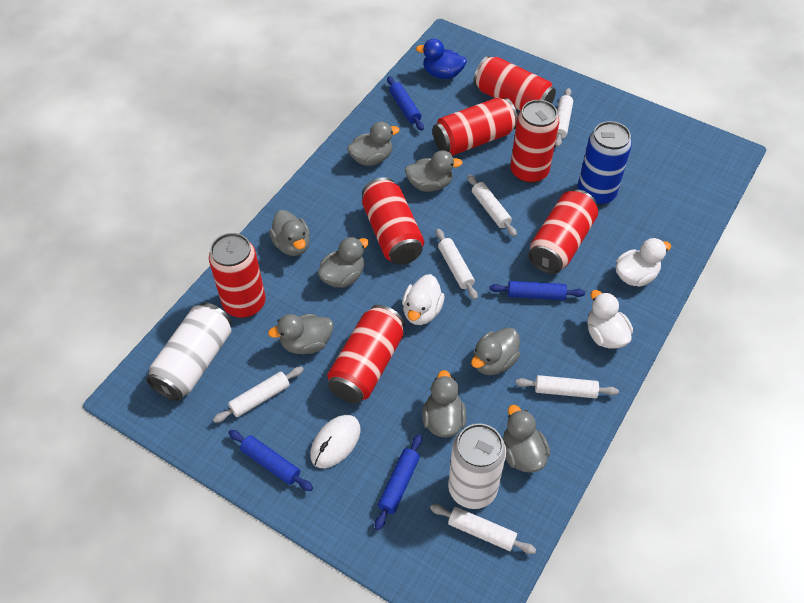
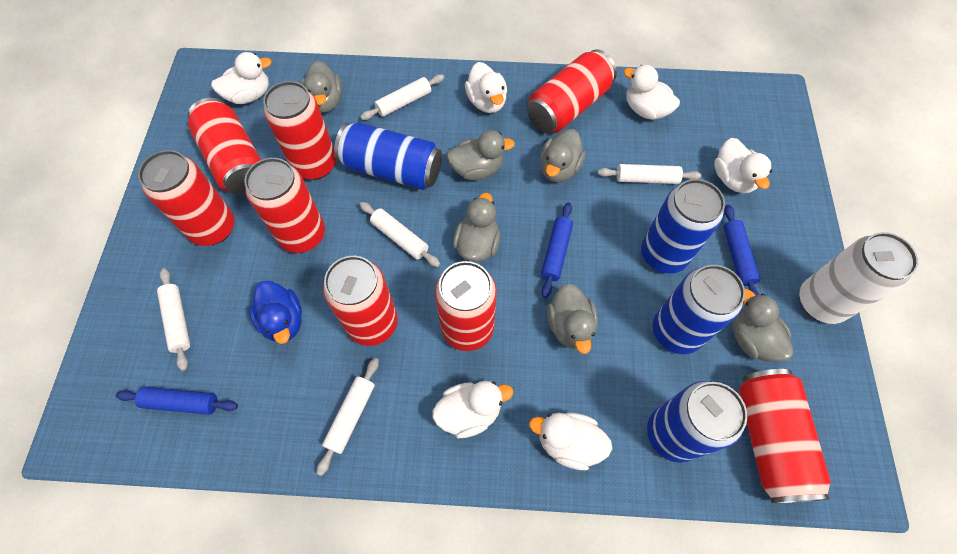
blue can: 1 -> 4
blue rolling pin: 4 -> 3
grey duck: 8 -> 6
red can: 7 -> 8
white can: 2 -> 1
white duck: 3 -> 6
white mouse: 1 -> 0
white rolling pin: 6 -> 5

